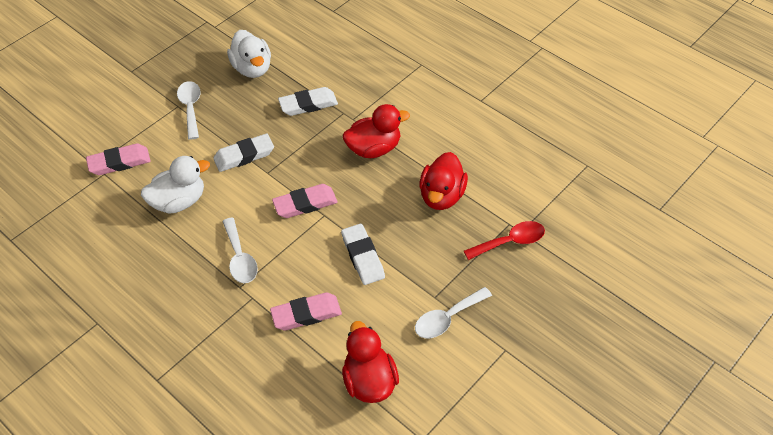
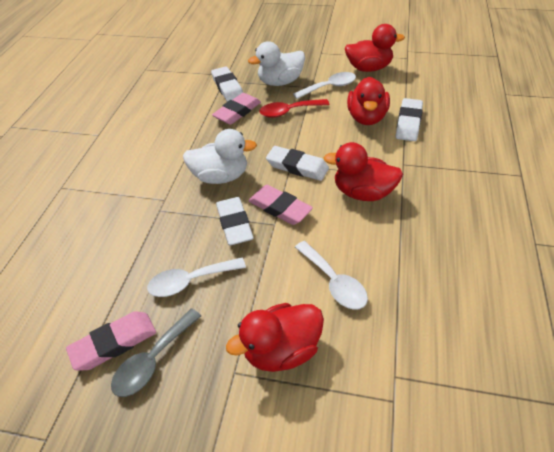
grey spoon: 0 -> 1
red duck: 3 -> 4
white eraser: 3 -> 4

